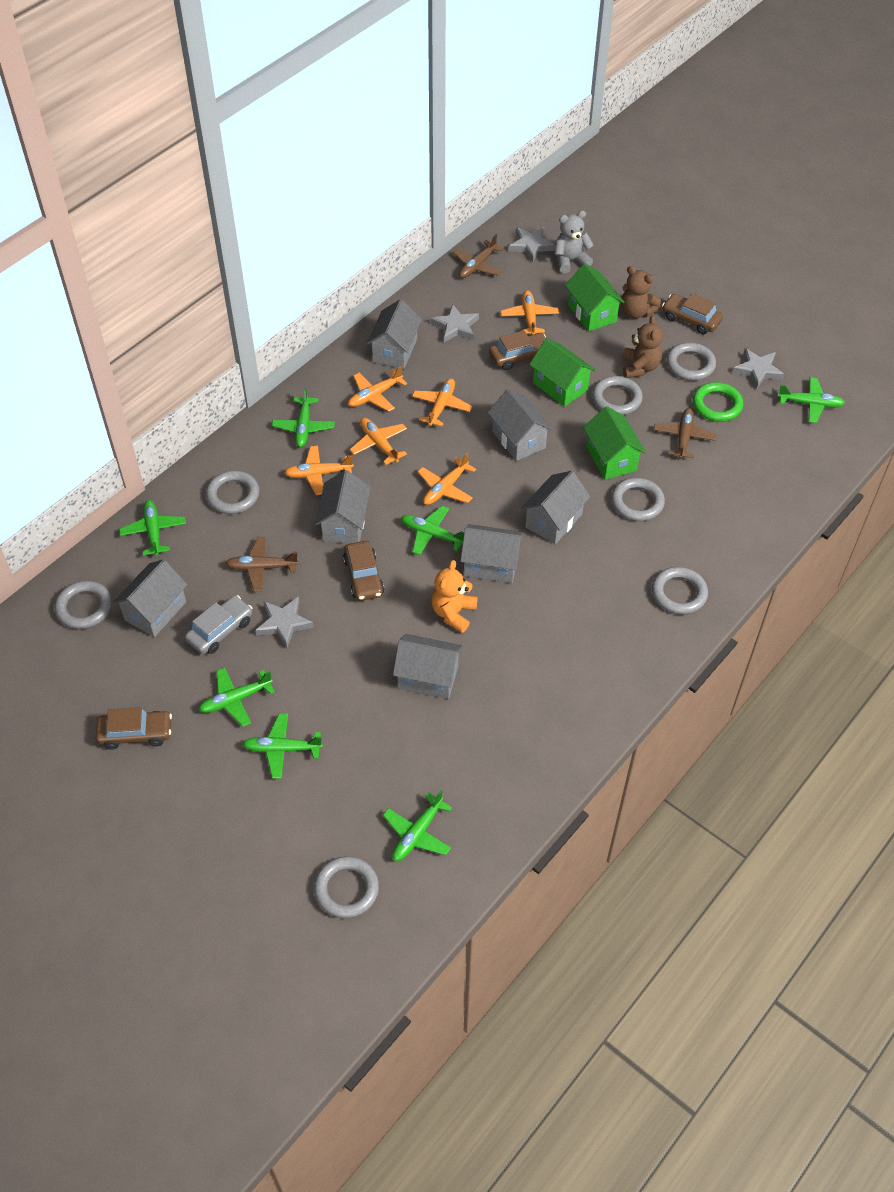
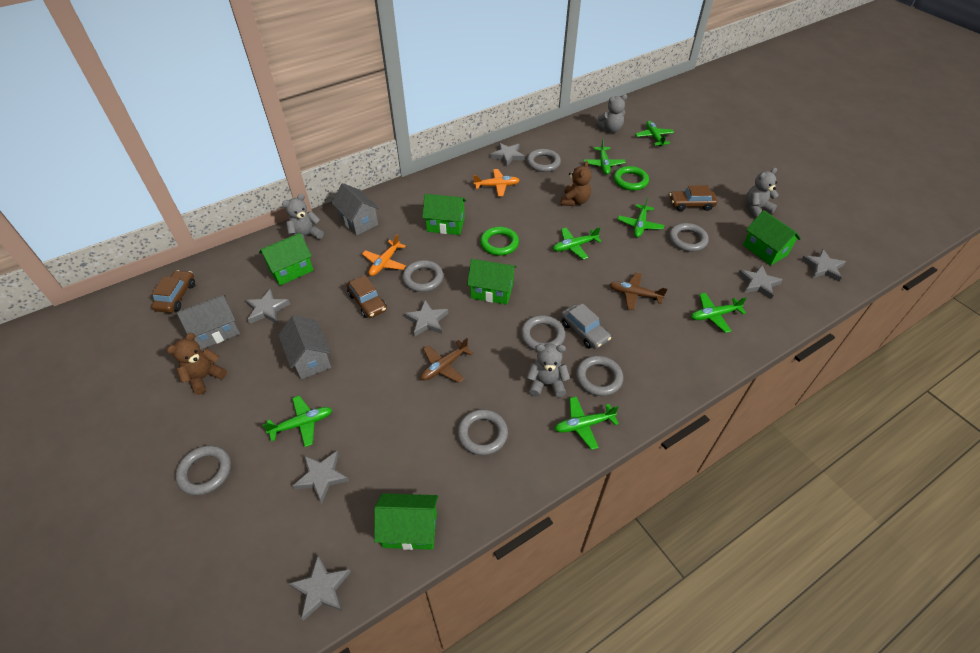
brown car: 4 -> 3
brown plane: 3 -> 2
green house: 3 -> 5
green ring: 1 -> 2
grey house: 7 -> 3
grey star: 4 -> 7
grey teddy bear: 1 -> 4
orange plane: 6 -> 2
orange teddy bear: 1 -> 0

